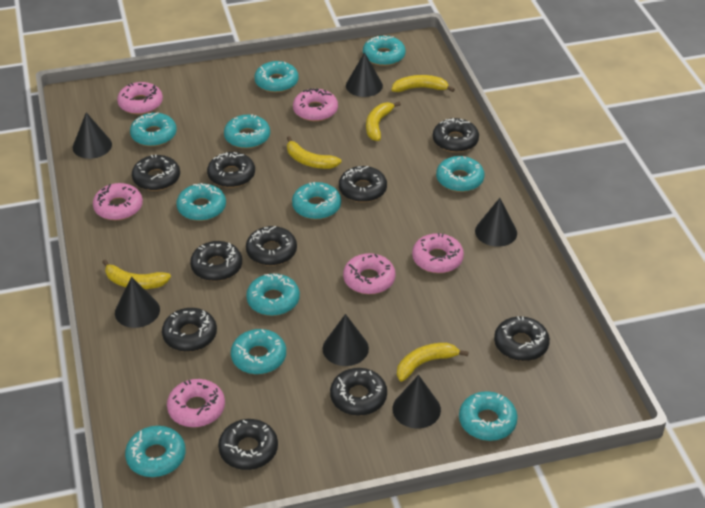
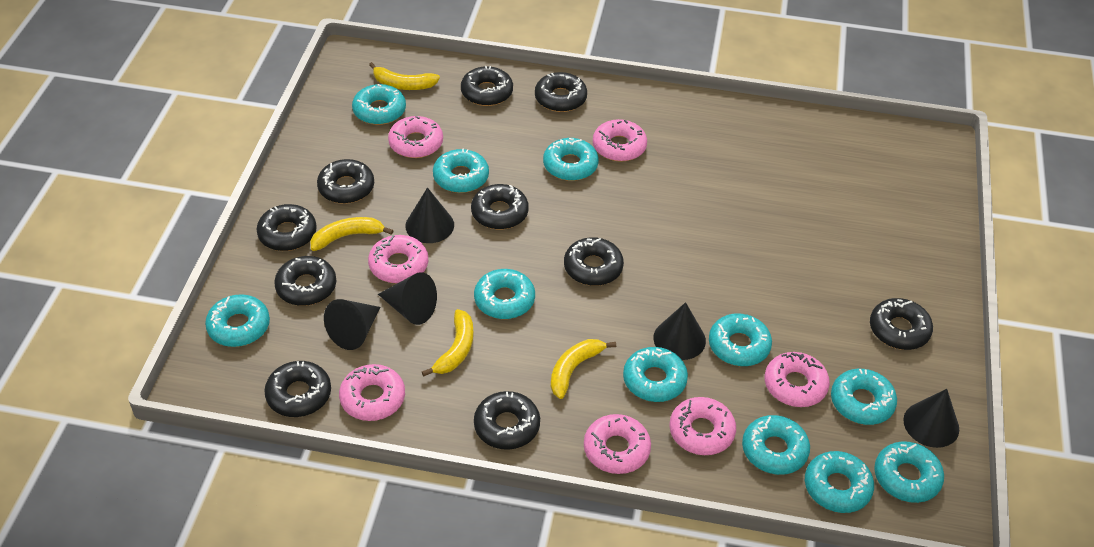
black cone: 6 -> 5
pink donut: 6 -> 7
yellow banana: 5 -> 4

